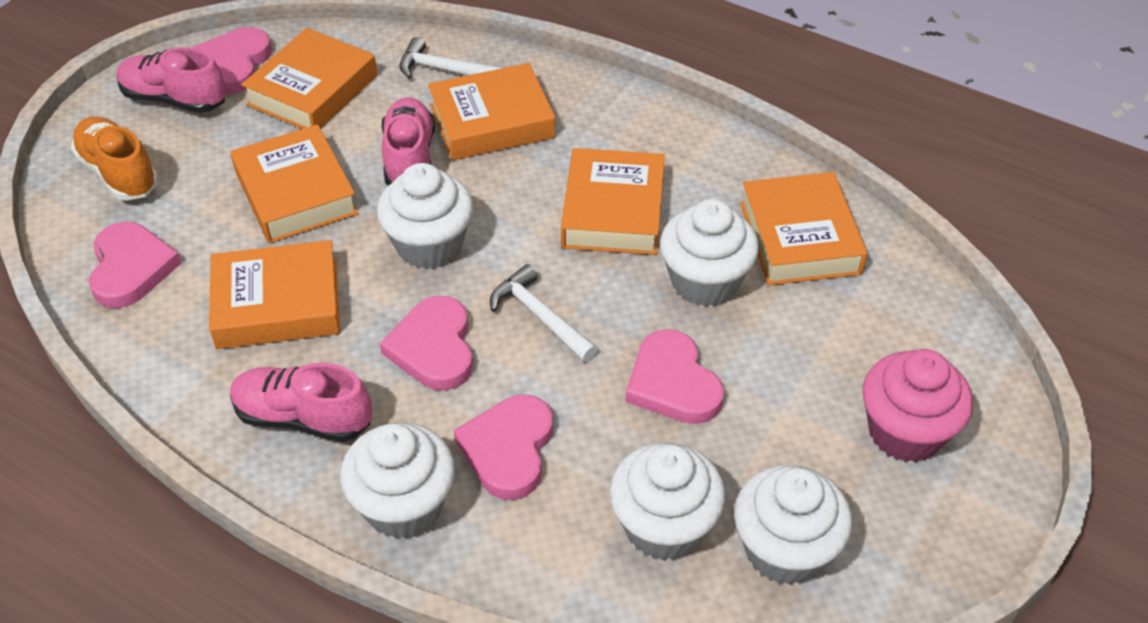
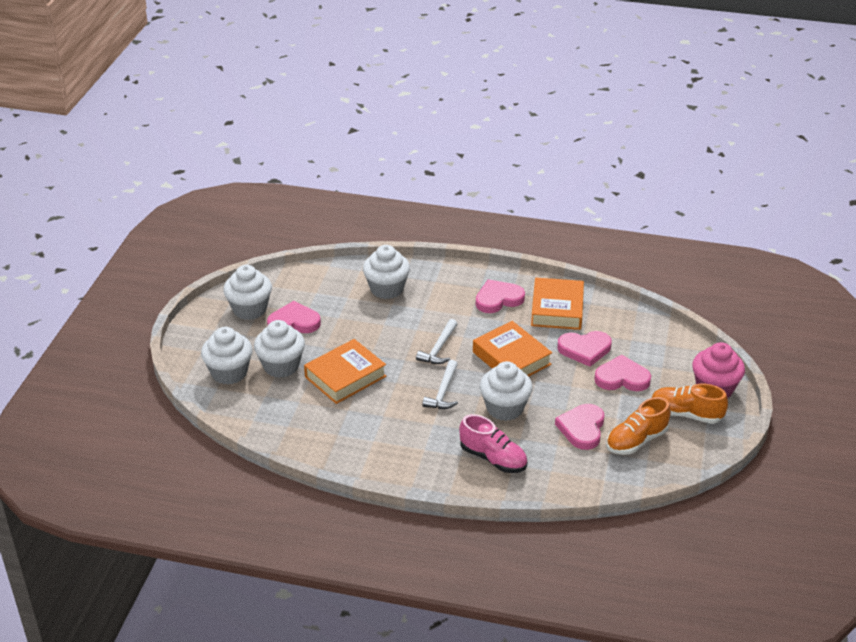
orange book: 6 -> 3
orange shoe: 1 -> 2
pink shoe: 3 -> 1

